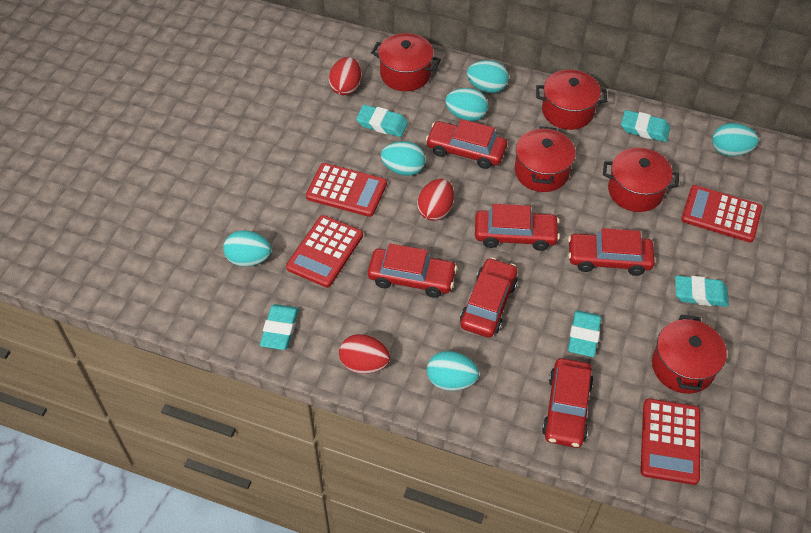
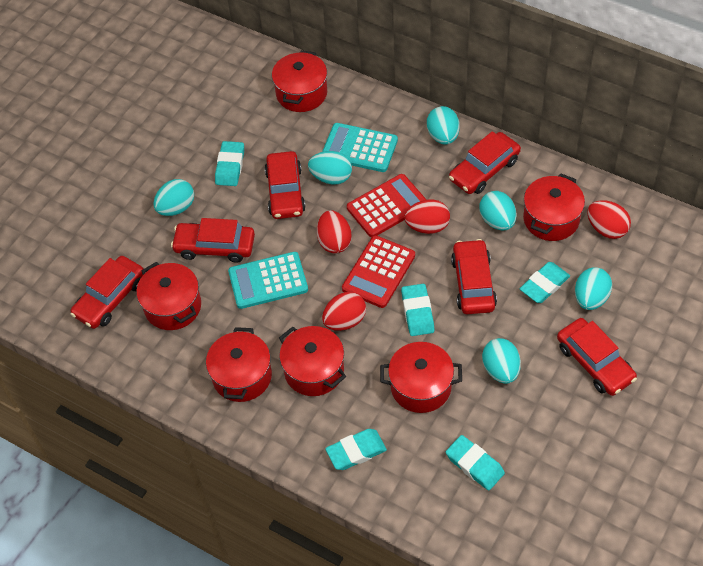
red calculator: 4 -> 2
red egg: 3 -> 4
red pot: 5 -> 6
turquoise calculator: 0 -> 2

